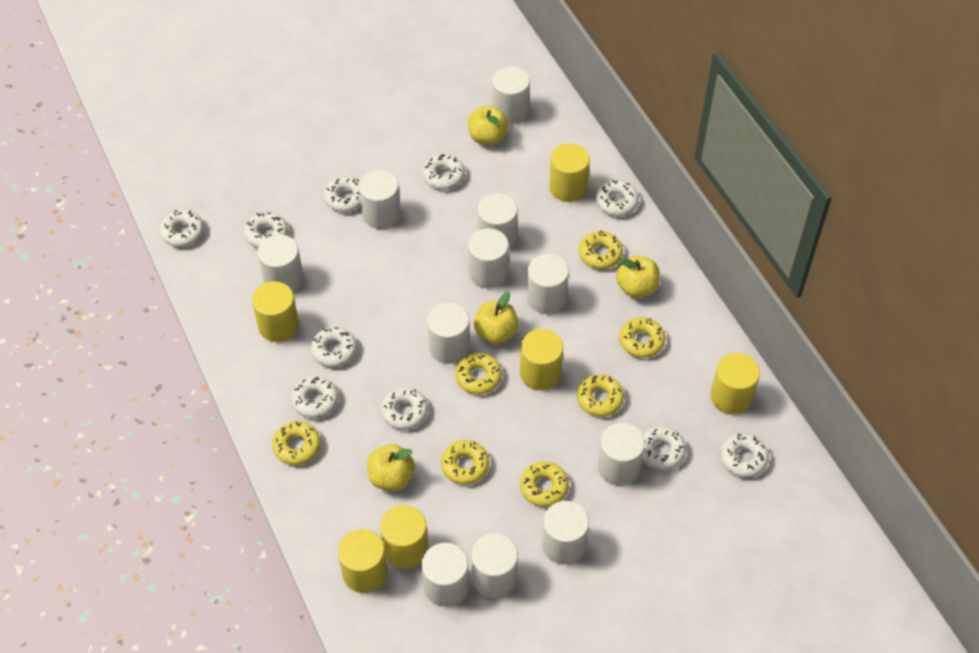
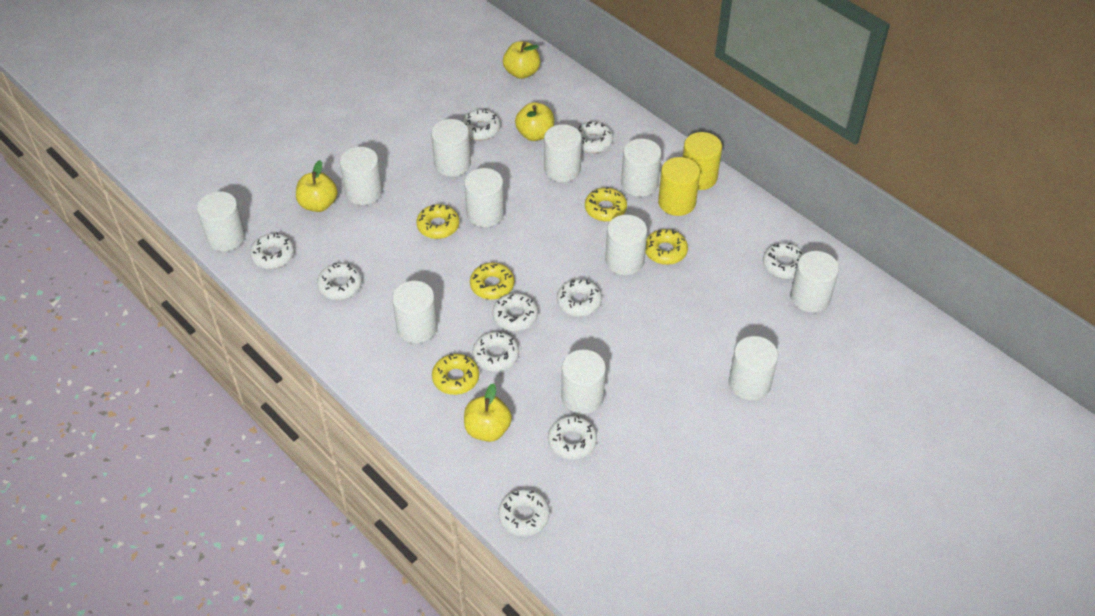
yellow cylinder: 6 -> 2
yellow donut: 7 -> 5

